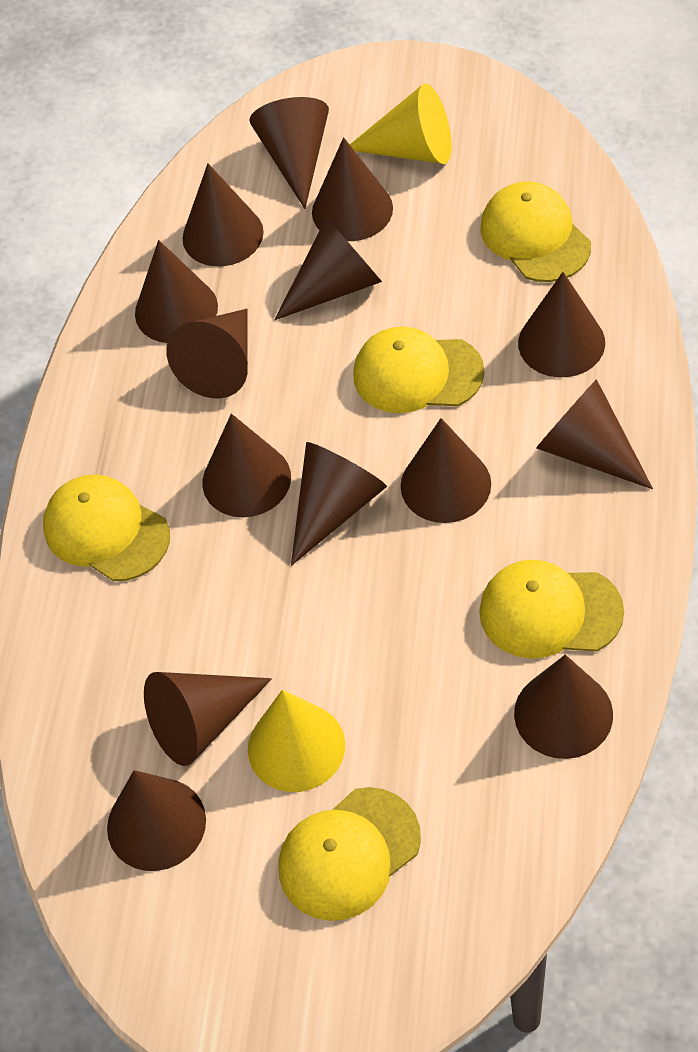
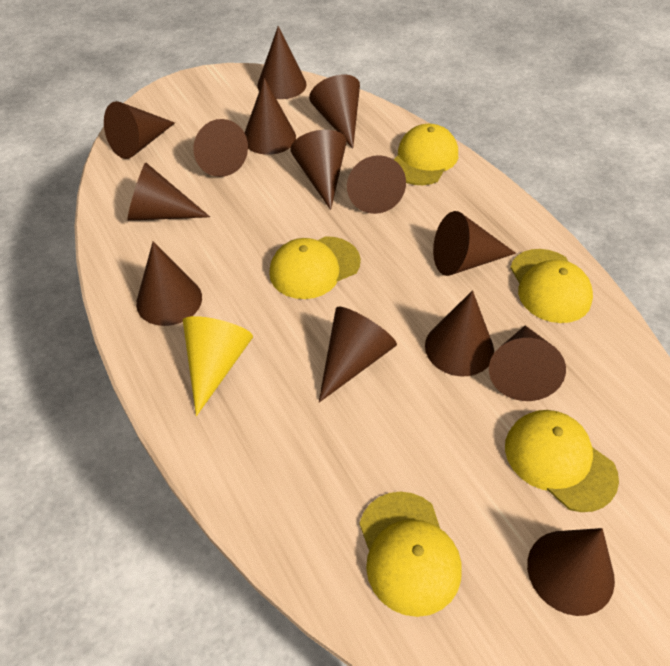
yellow cone: 2 -> 1

